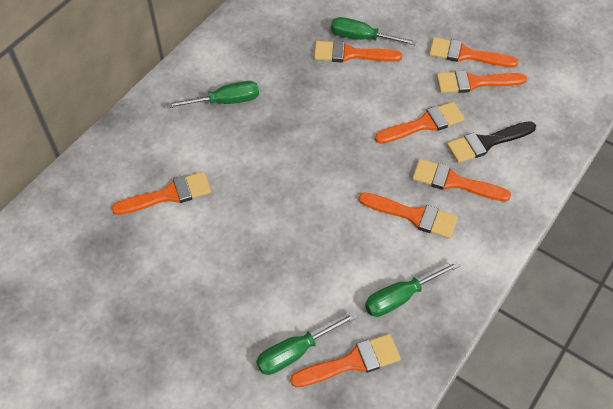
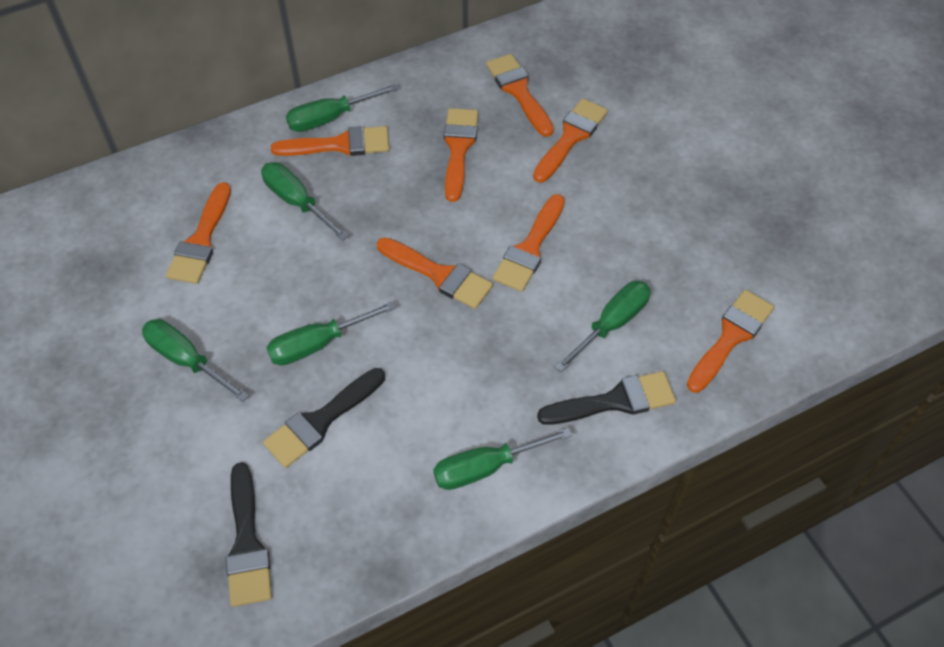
black brush: 1 -> 3
green screwdriver: 4 -> 6

